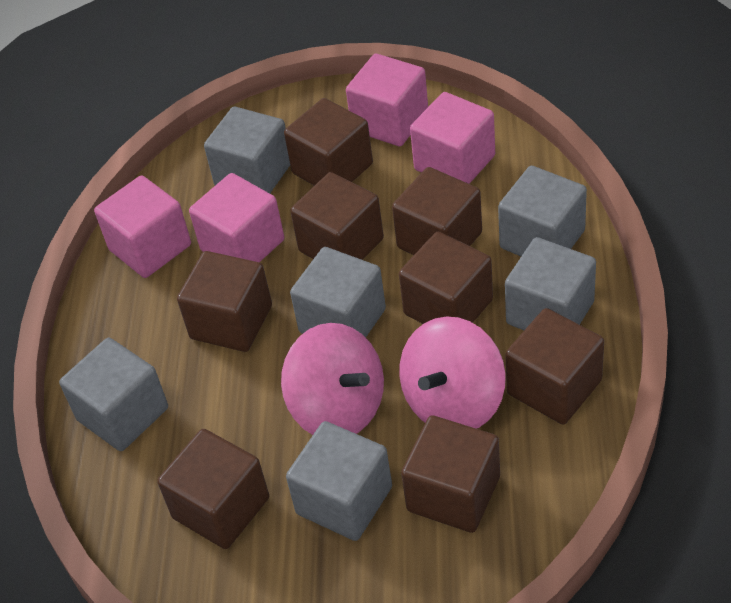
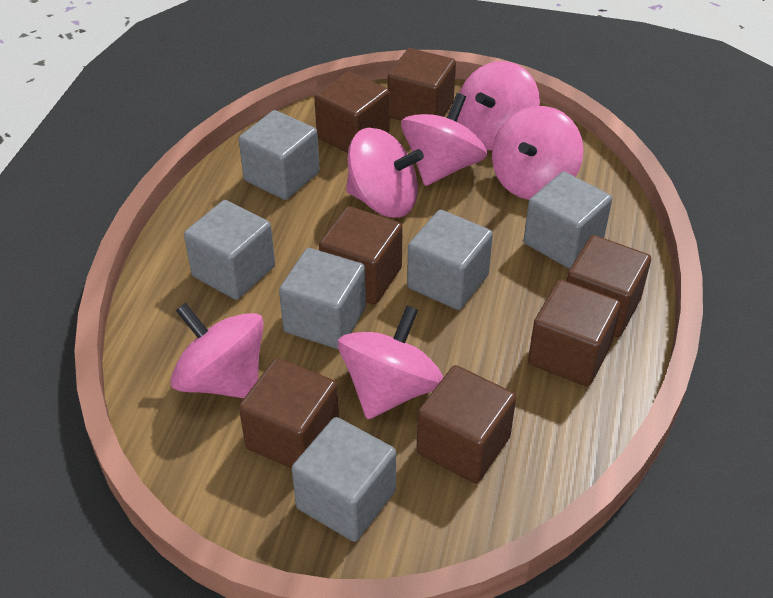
brown cube: 8 -> 7
pink cube: 4 -> 0
pink spinning top: 2 -> 6

